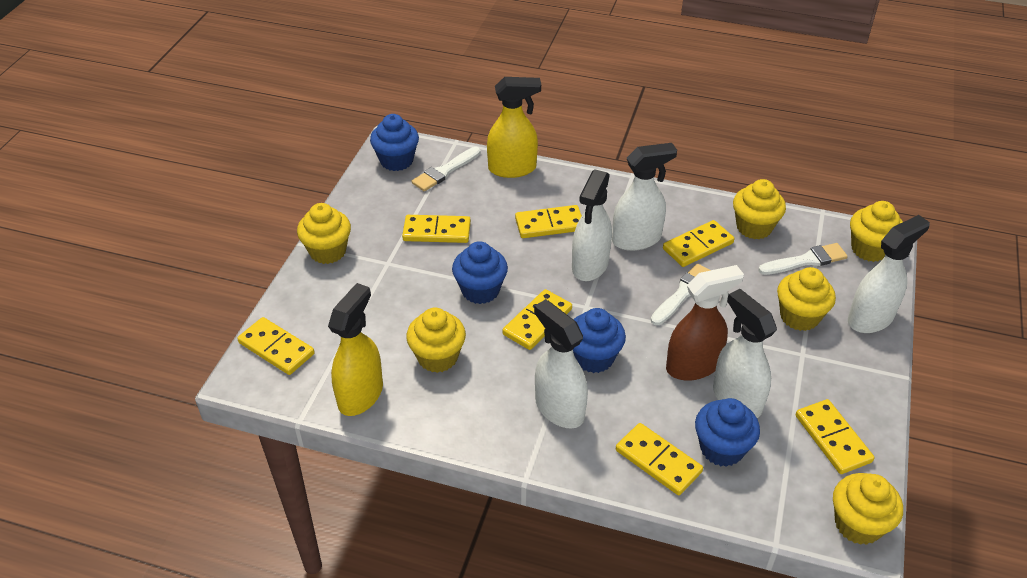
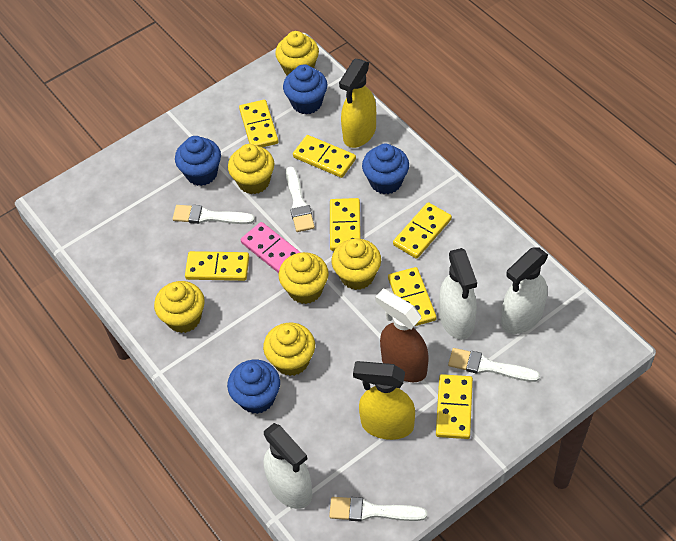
pink domino: 0 -> 1
white brush: 3 -> 4
white spray bottle: 5 -> 3

